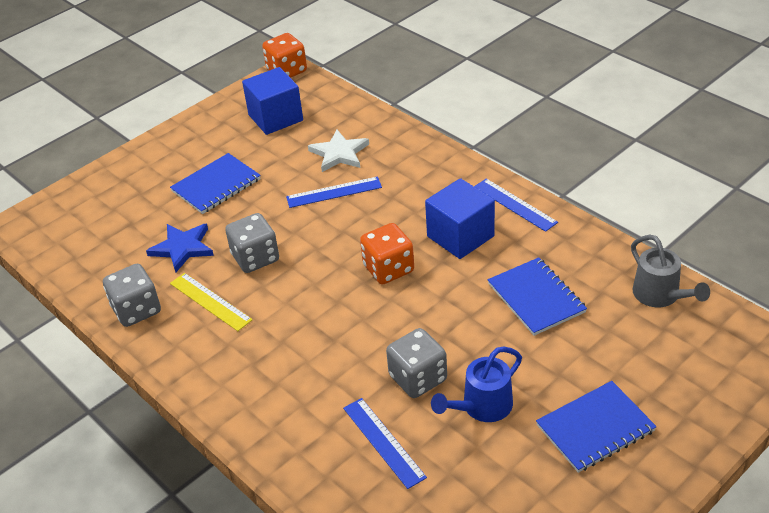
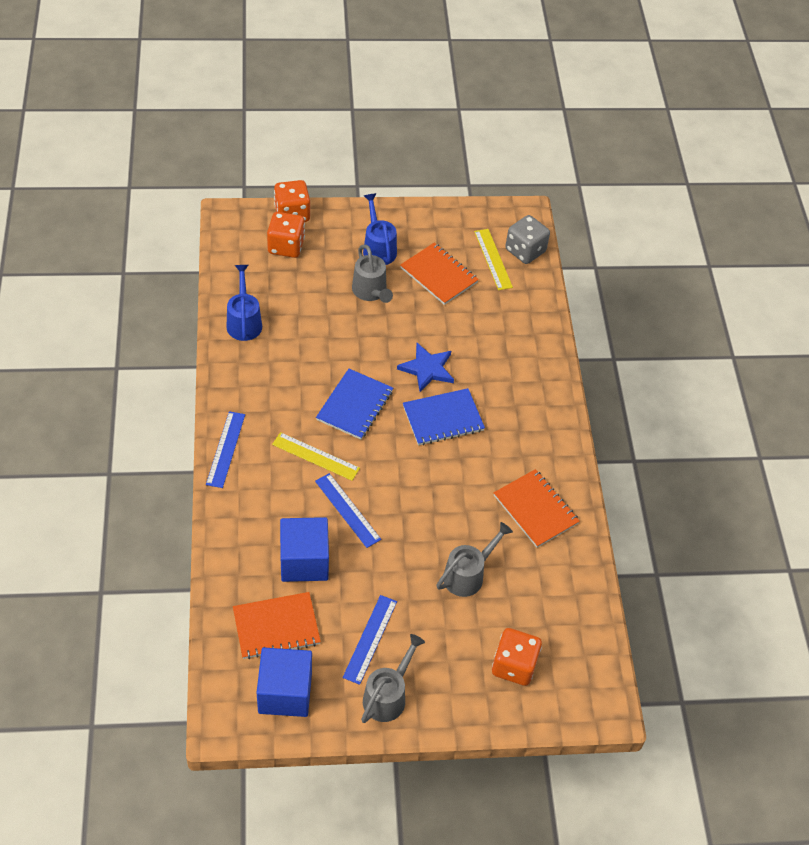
blue notebook: 3 -> 2
blue watering can: 1 -> 2
grey dice: 3 -> 1
grey watering can: 1 -> 3
orange dice: 2 -> 3
orange notebook: 0 -> 3
white star: 1 -> 0
yellow ruler: 1 -> 2

